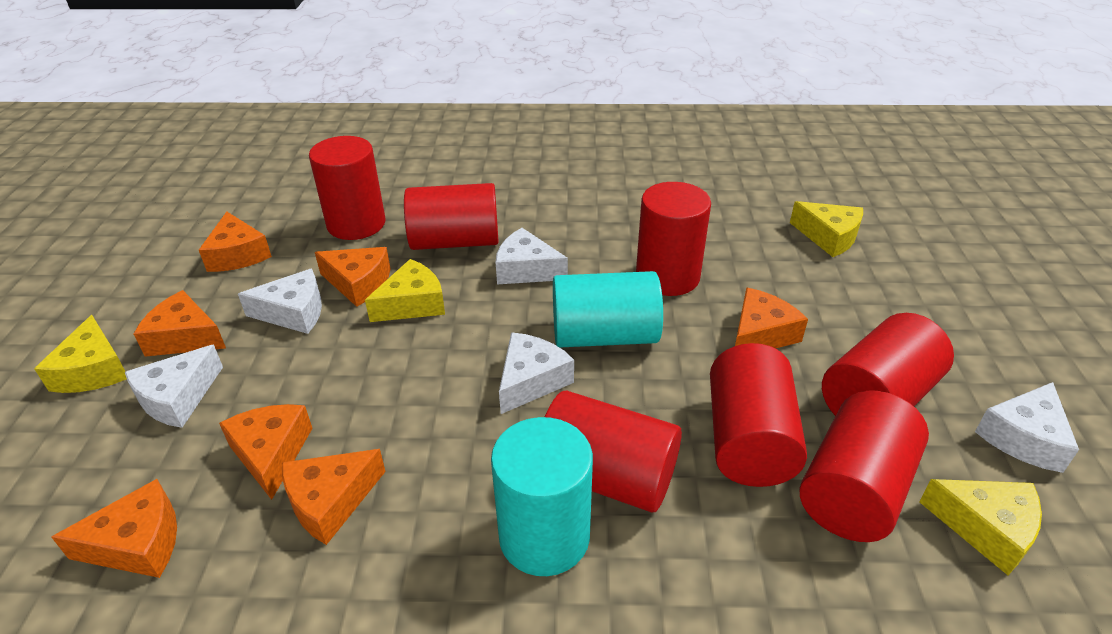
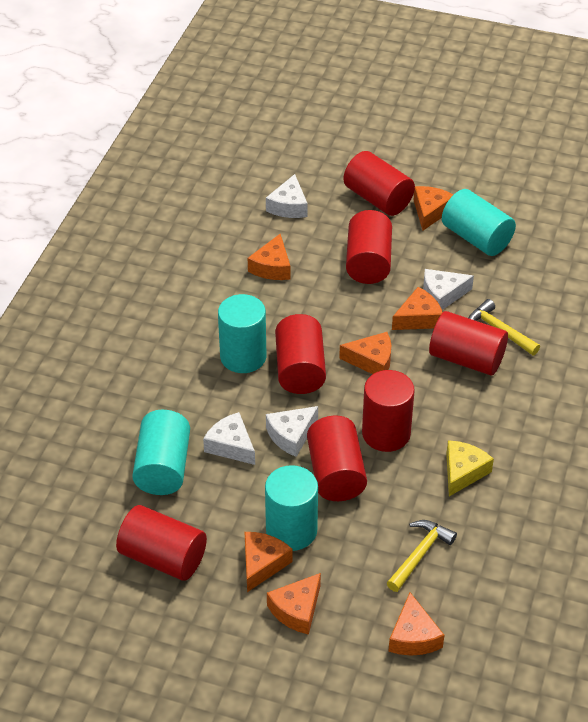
turquoise cylinder: 2 -> 4
white cheese: 5 -> 4
yellow cheese: 4 -> 1
yellow hammer: 0 -> 2

